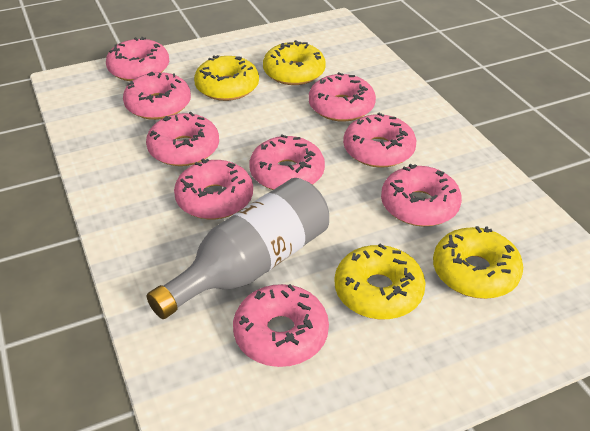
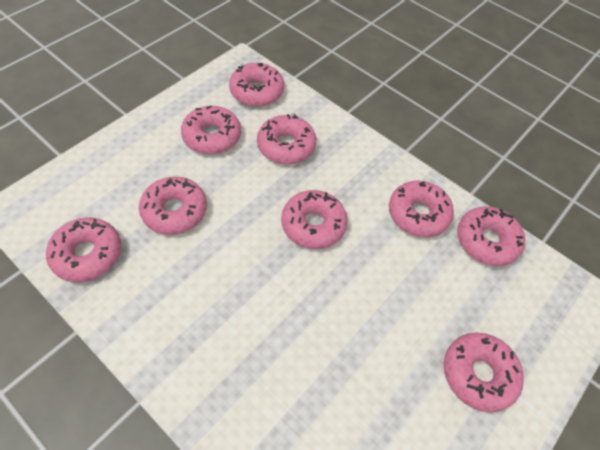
grey bottle: 1 -> 0
yellow donut: 4 -> 0

